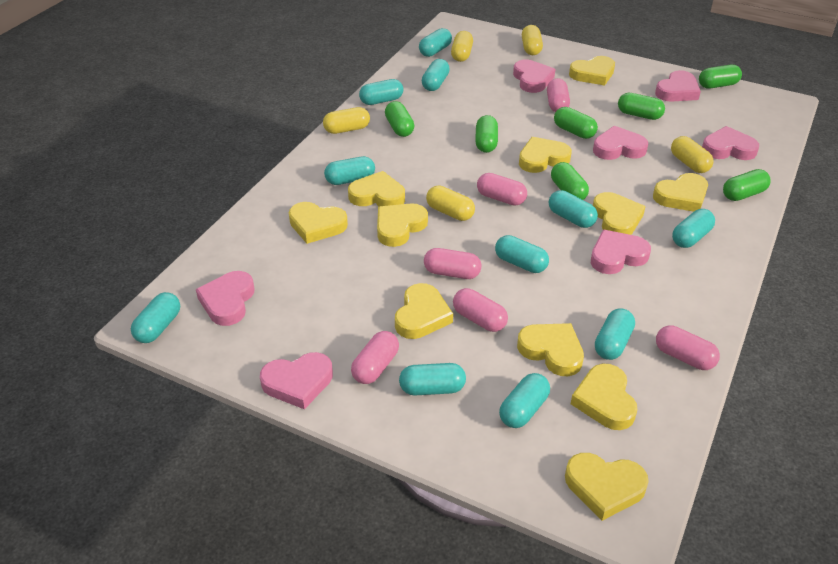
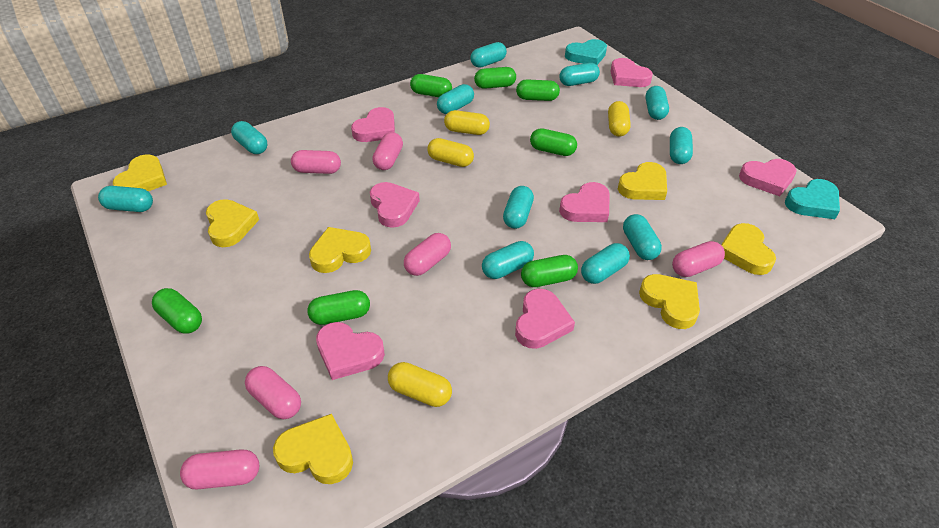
turquoise heart: 0 -> 2
yellow capsule: 5 -> 4
yellow heart: 11 -> 7

